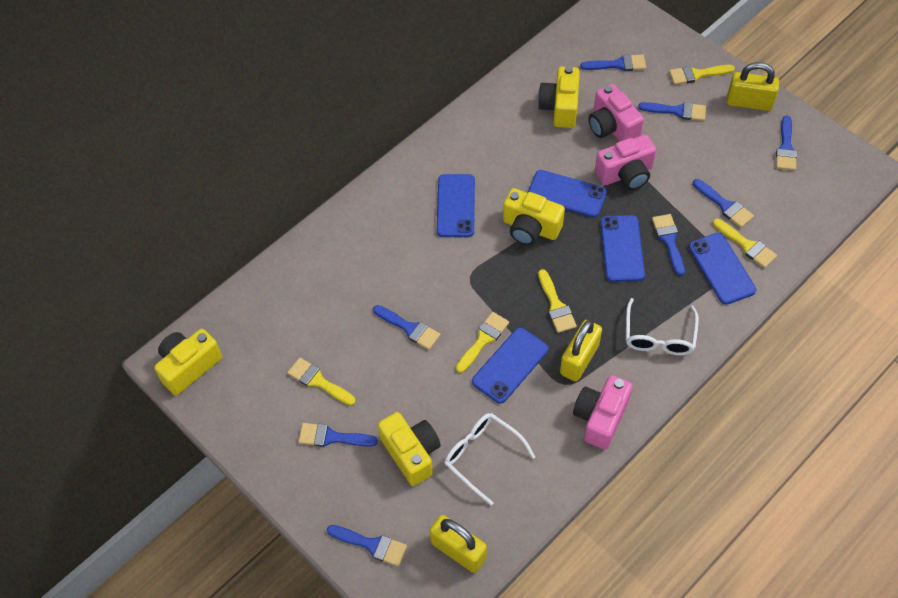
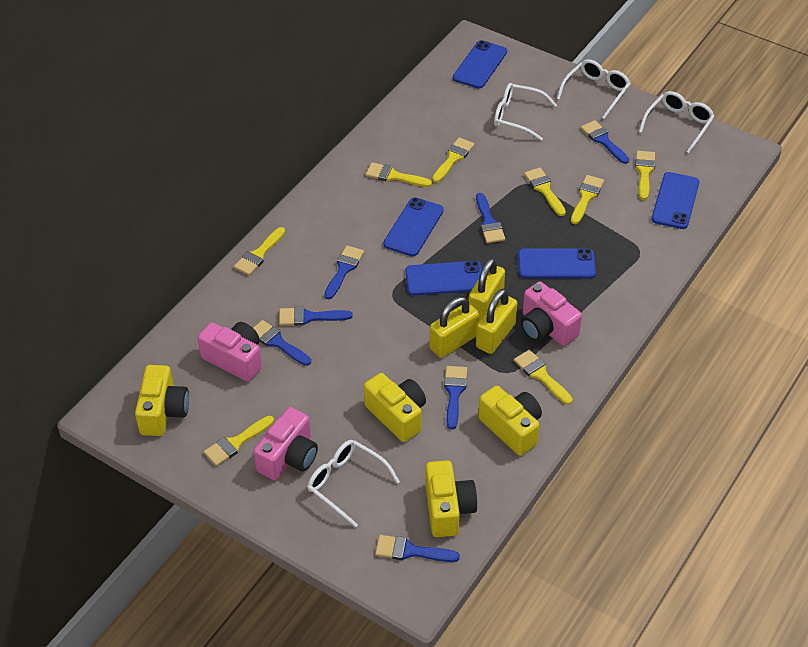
blue brush: 8 -> 7
white glasses: 2 -> 4
yellow brush: 5 -> 8

